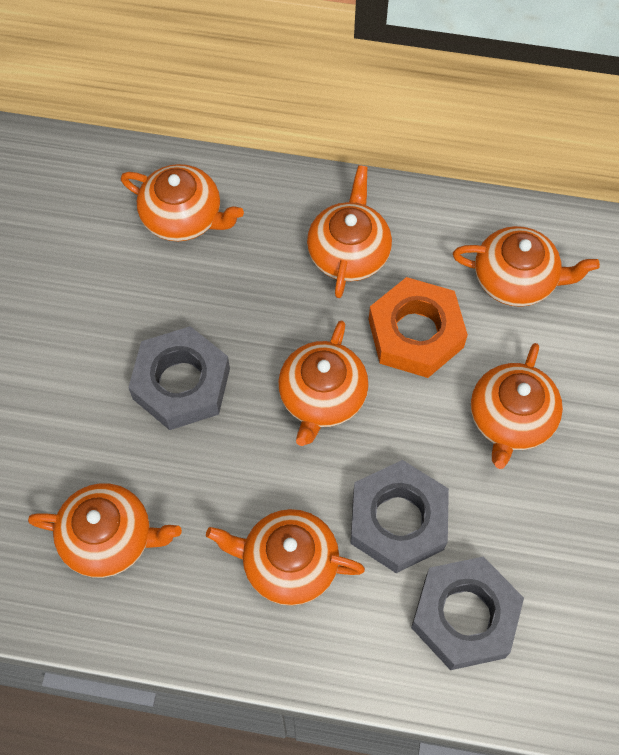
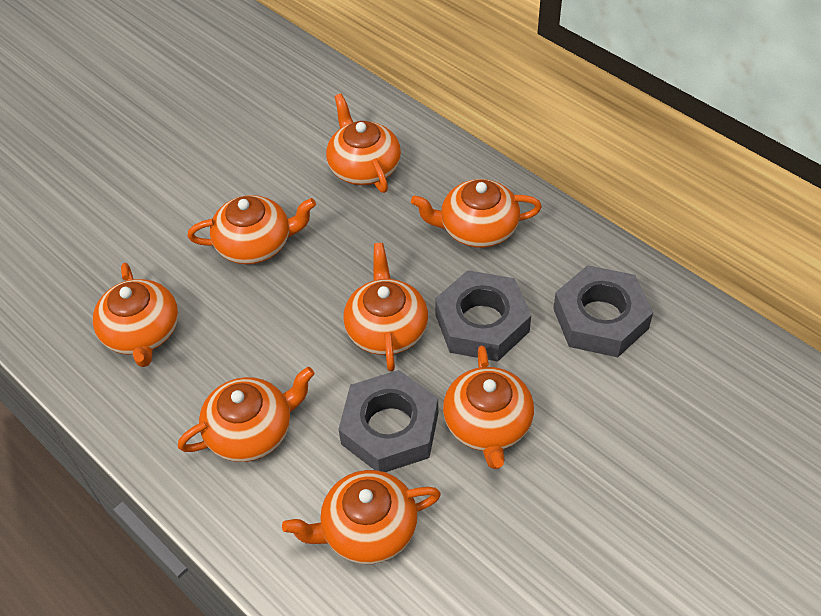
orange nut: 1 -> 0
orange teapot: 7 -> 8

